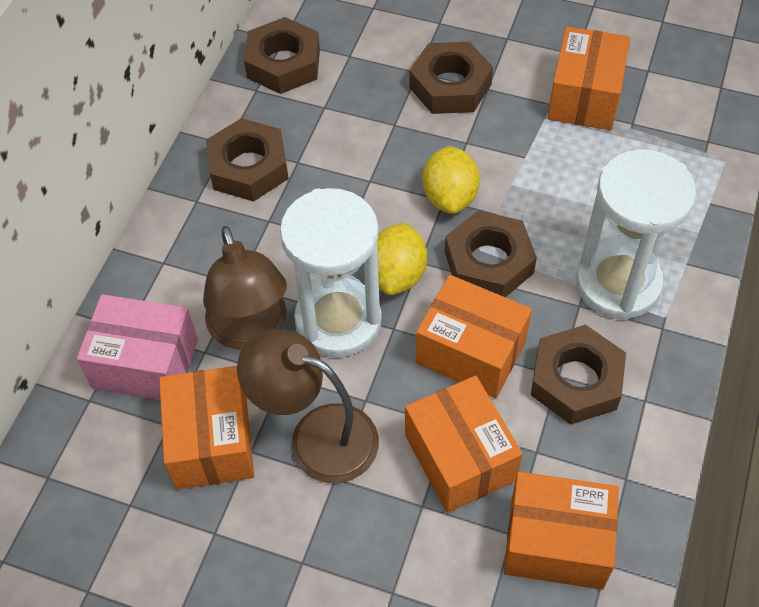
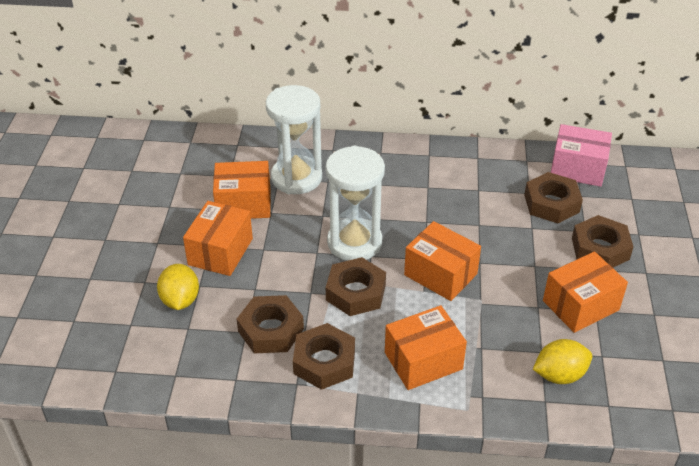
brown lamp: 2 -> 0

